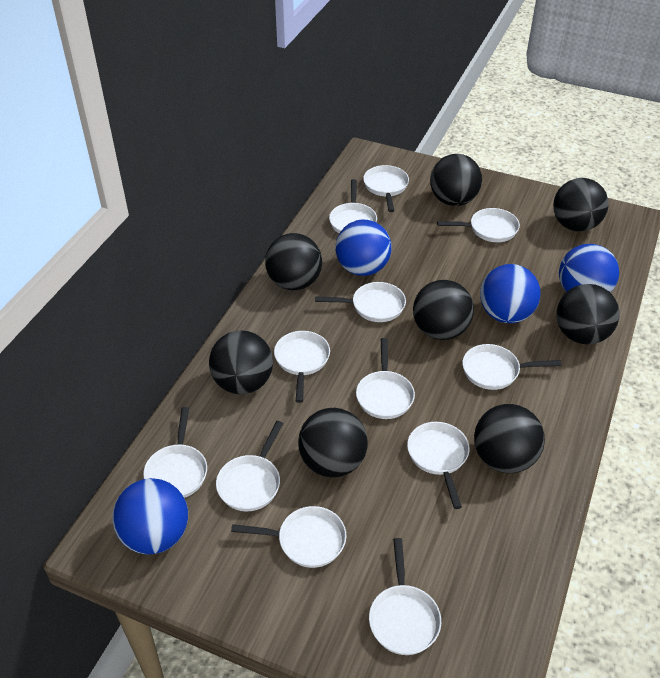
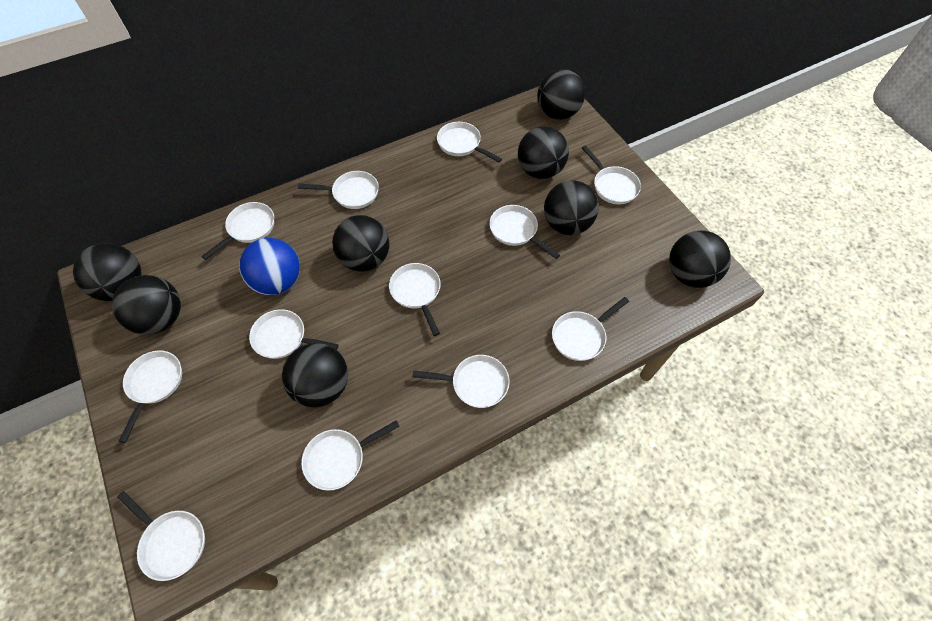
blue ball: 4 -> 1

